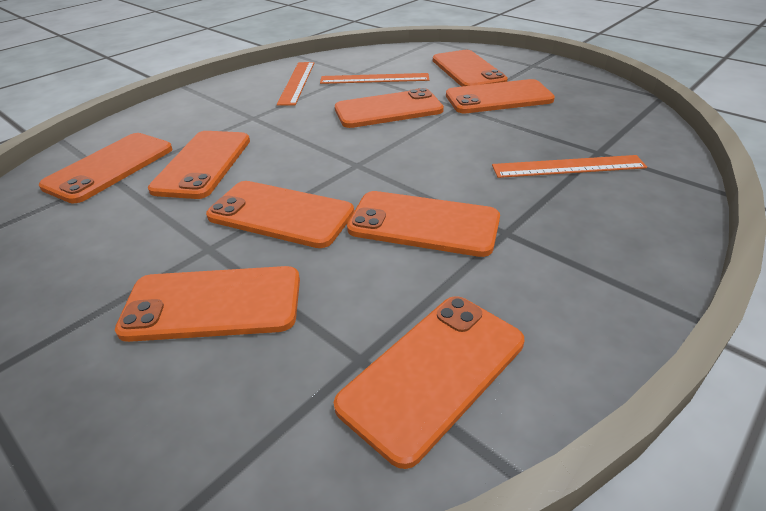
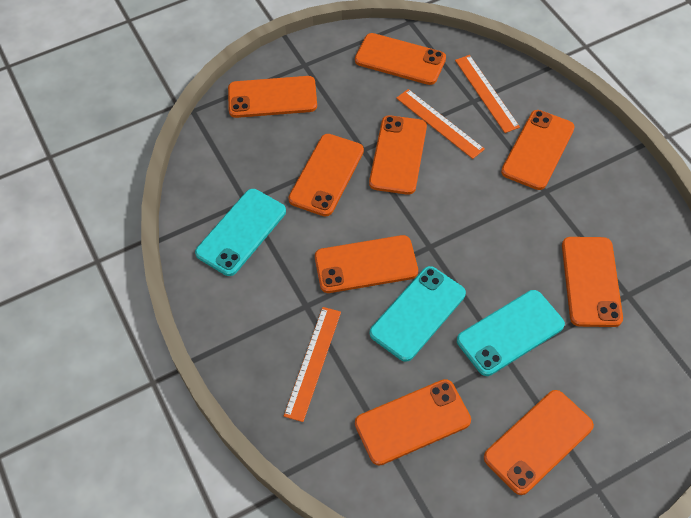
turquoise phone: 0 -> 3

